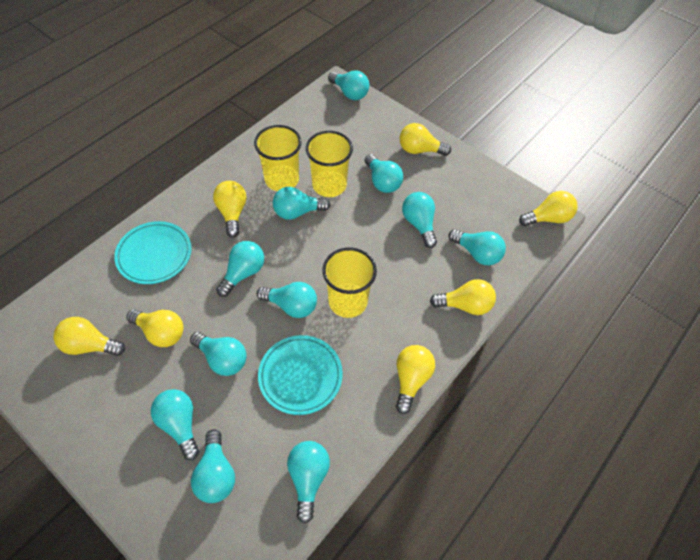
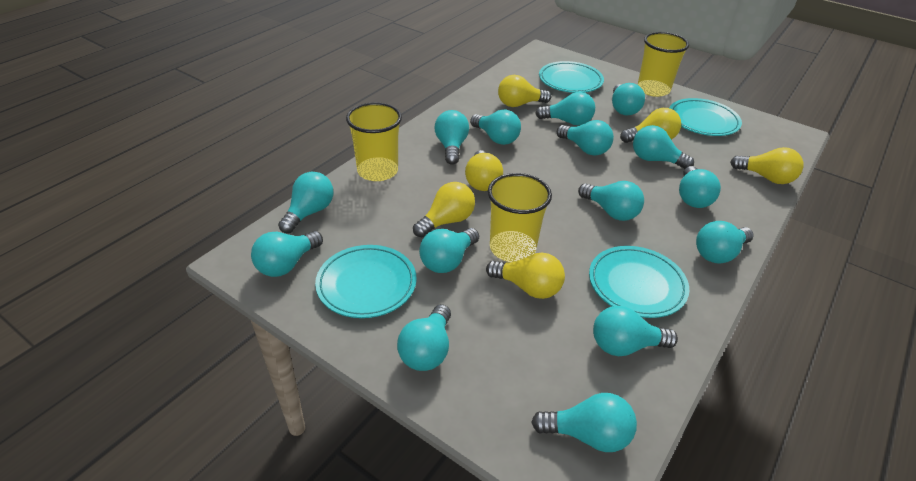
turquoise light bulb: 11 -> 15
turquoise plate: 2 -> 4
yellow light bulb: 7 -> 6

